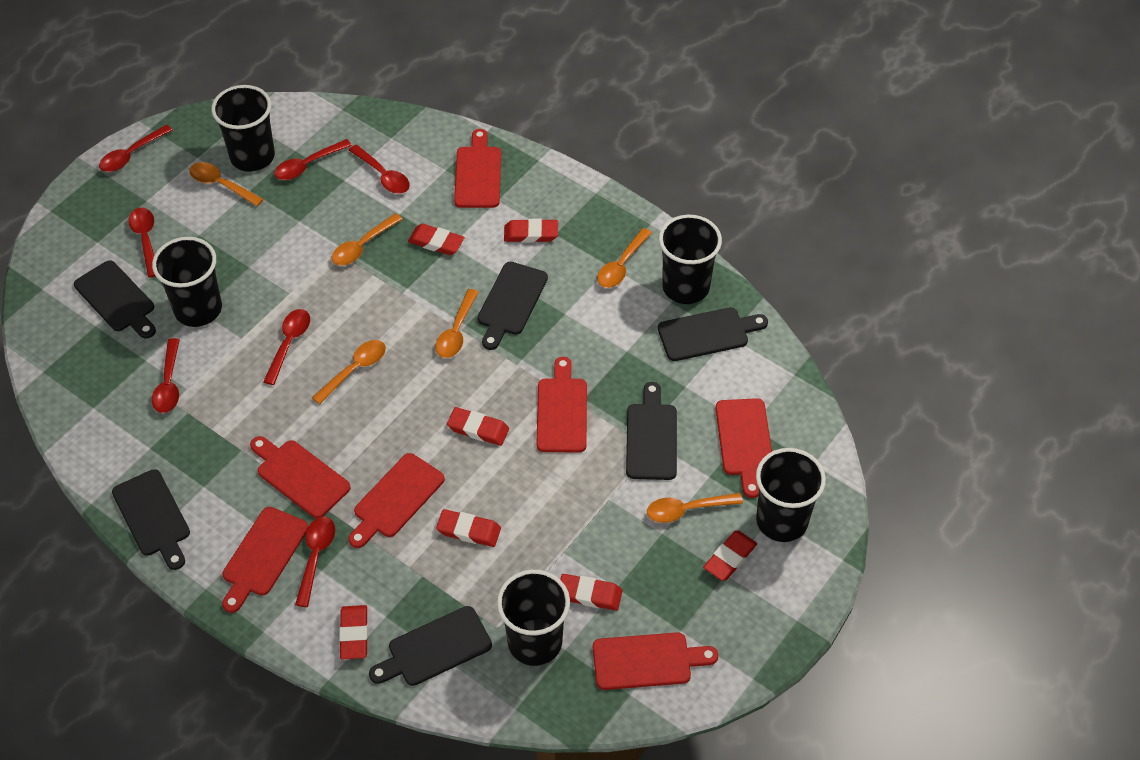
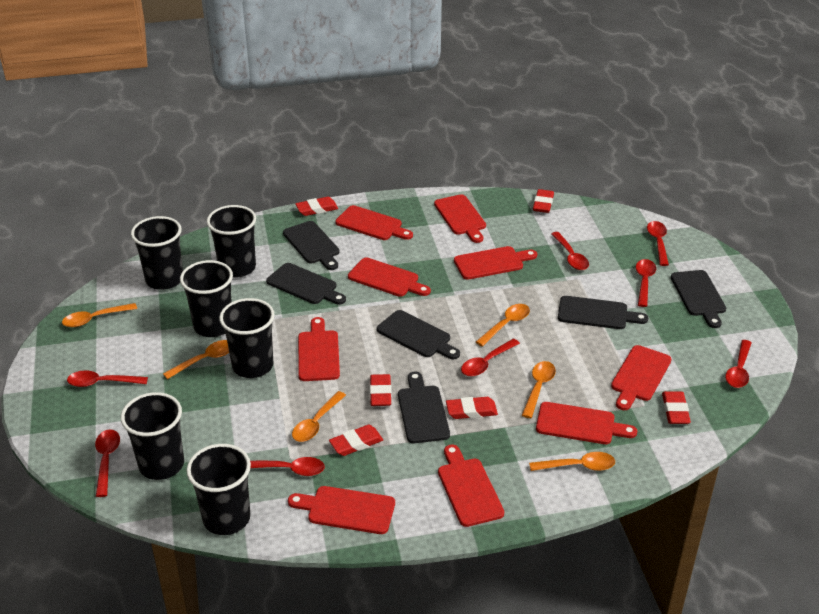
black cup: 5 -> 6
red cutting board: 7 -> 9
red eraser: 7 -> 6
red spoon: 7 -> 8

